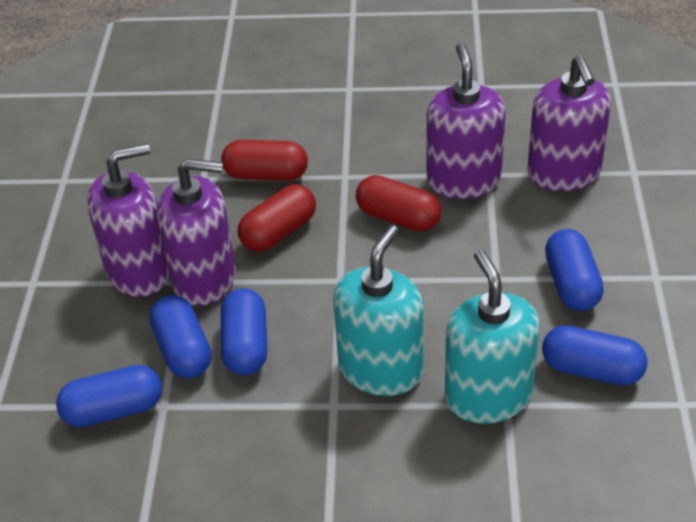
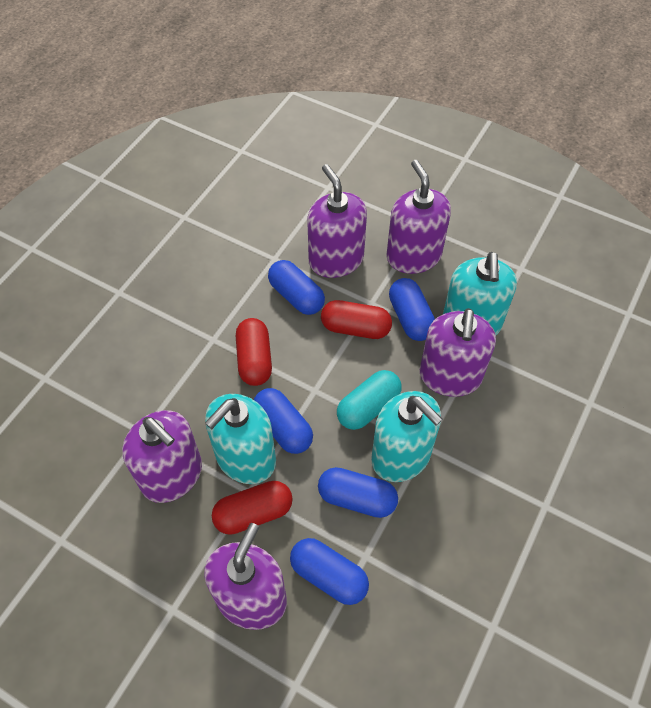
purple soap dispenser: 4 -> 5
turquoise capsule: 0 -> 1
turquoise soap dispenser: 2 -> 3

